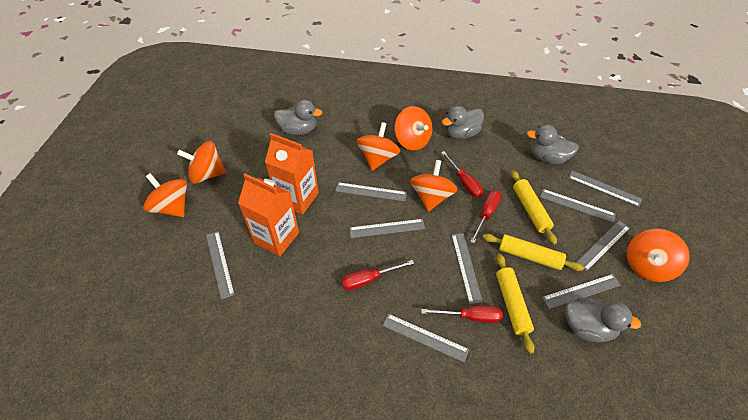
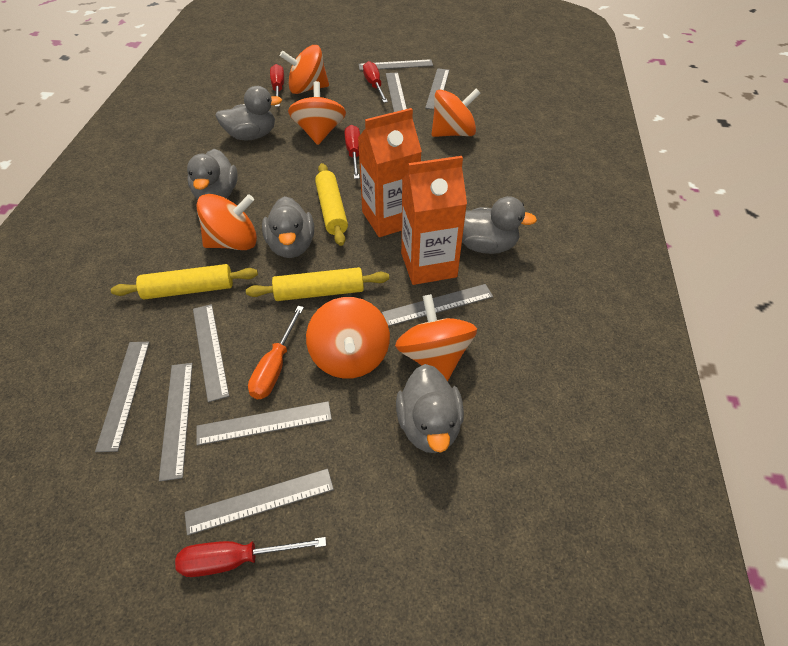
grey duck: 4 -> 5
orange screwdriver: 0 -> 1

